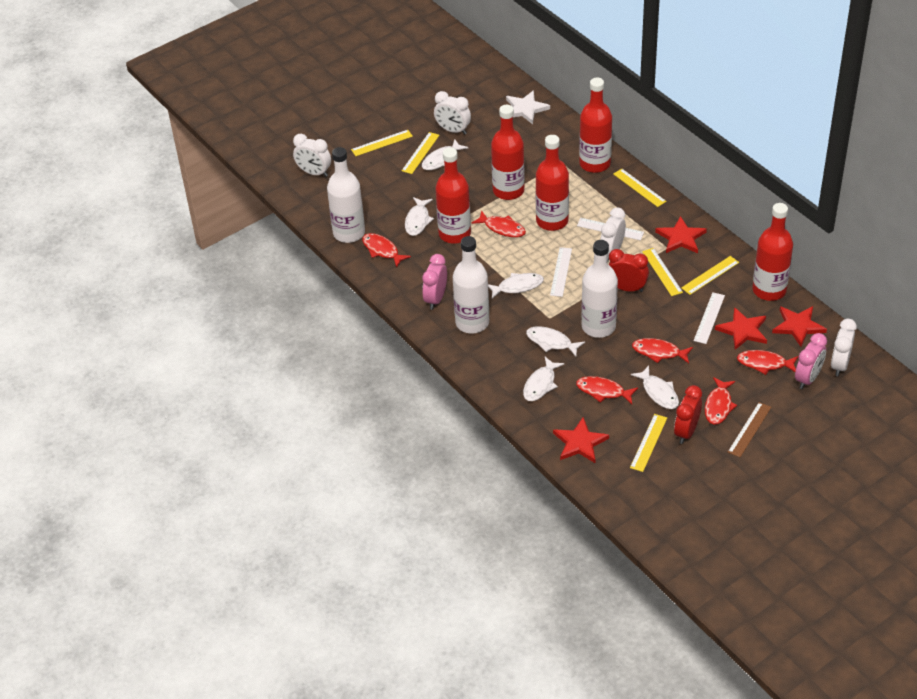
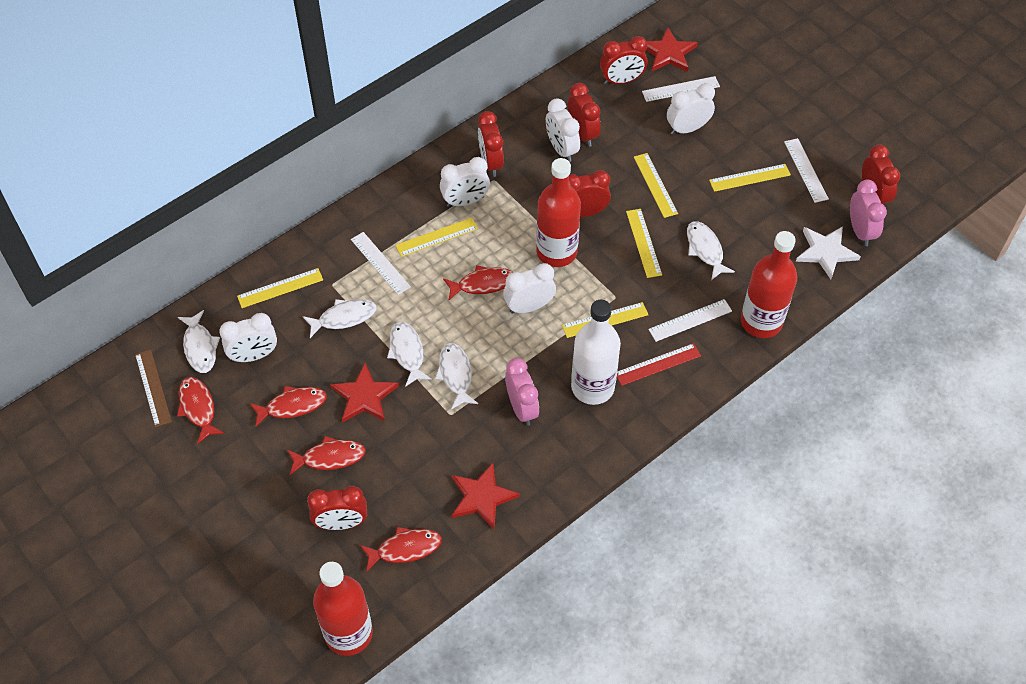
red bottle: 5 -> 3
red clock: 2 -> 6
red fish: 6 -> 5
red ruler: 0 -> 1
red star: 4 -> 3
white bottle: 3 -> 1
white clock: 4 -> 5
white fish: 6 -> 5
white ruler: 3 -> 4

